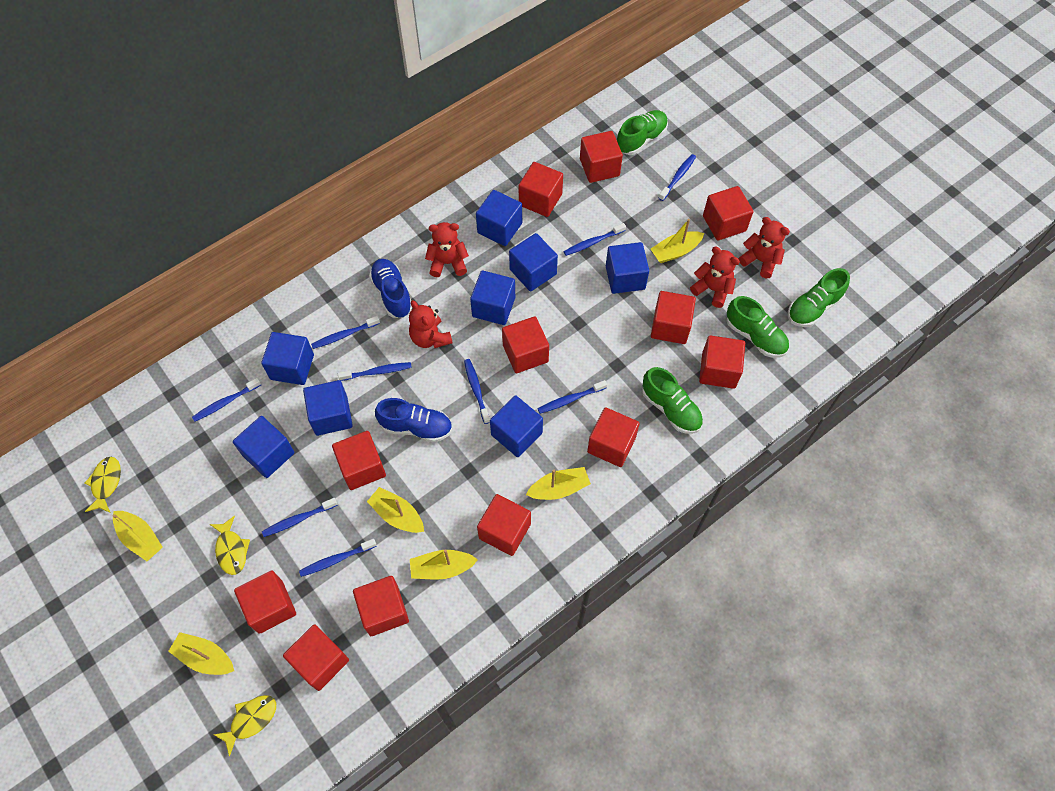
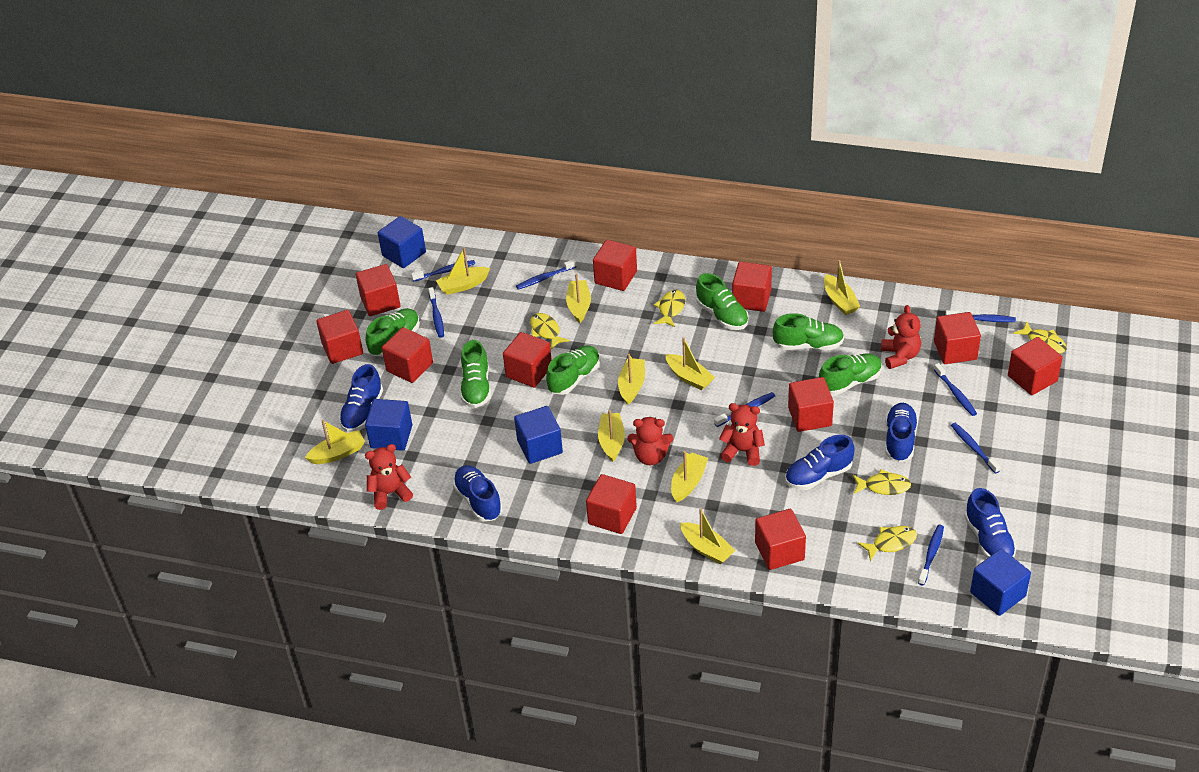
blue cube: 8 -> 4
blue shoe: 2 -> 5
blue toothbrush: 9 -> 8
green shoe: 4 -> 6
red cube: 12 -> 11
yellow boat: 6 -> 9
yellow fish: 3 -> 5

